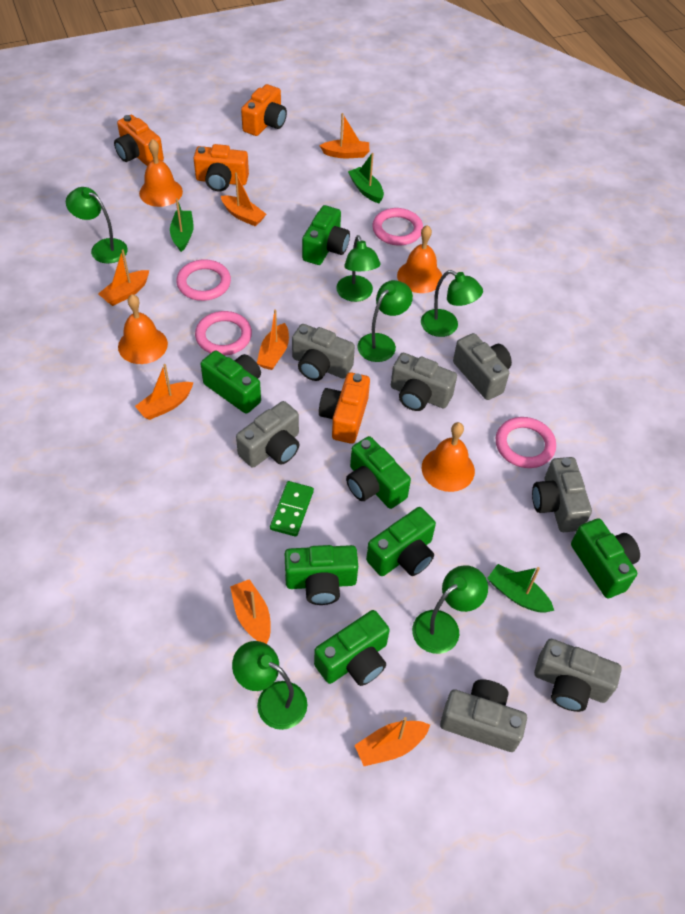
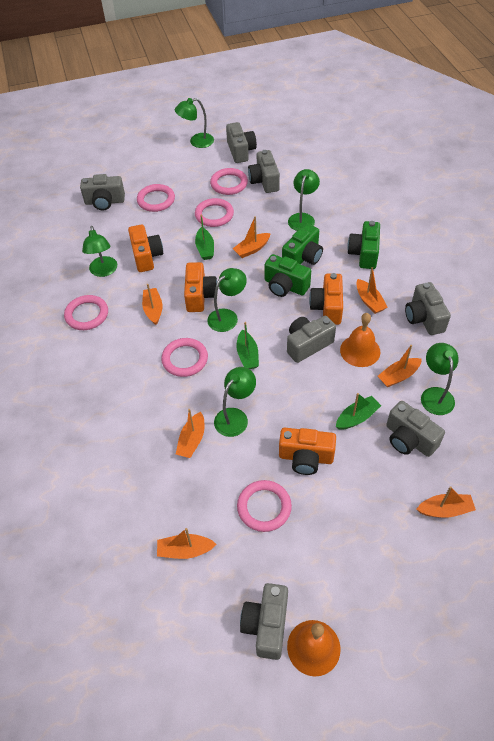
green camera: 7 -> 3
green domino: 1 -> 0
orange bell: 4 -> 2
pink ring: 4 -> 6

